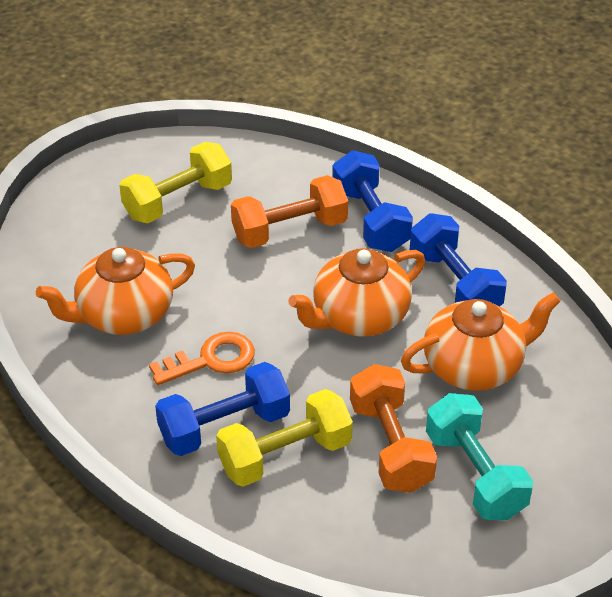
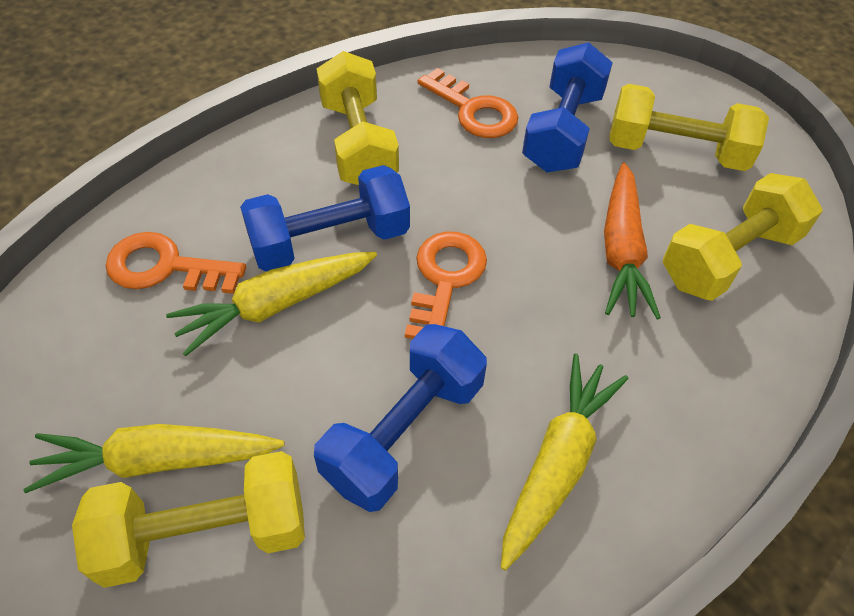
orange carrot: 0 -> 1
orange dumbbell: 2 -> 0
orange key: 1 -> 3
orange teapot: 3 -> 0
turquoise dumbbell: 1 -> 0
yellow carrot: 0 -> 3
yellow dumbbell: 2 -> 4

